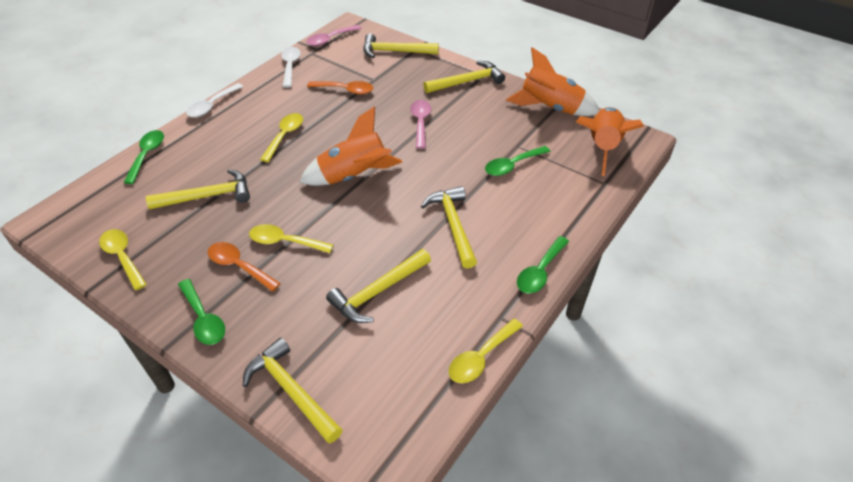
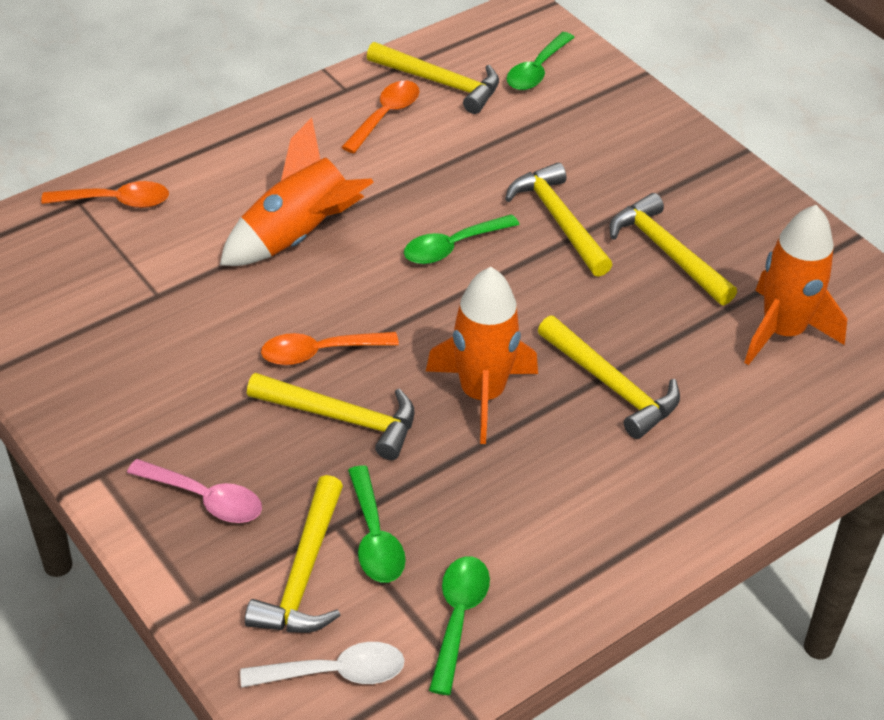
orange spoon: 2 -> 3
pink spoon: 2 -> 1
white spoon: 2 -> 1
yellow spoon: 4 -> 0

